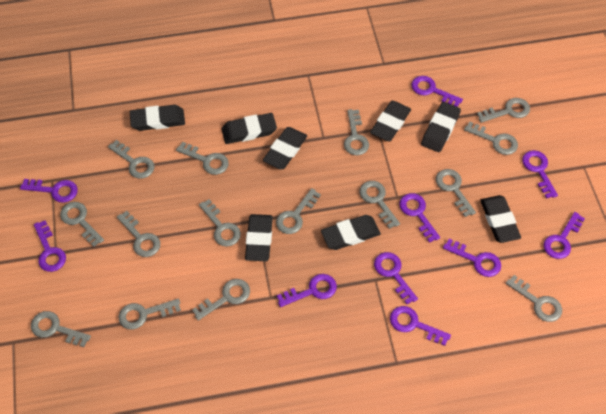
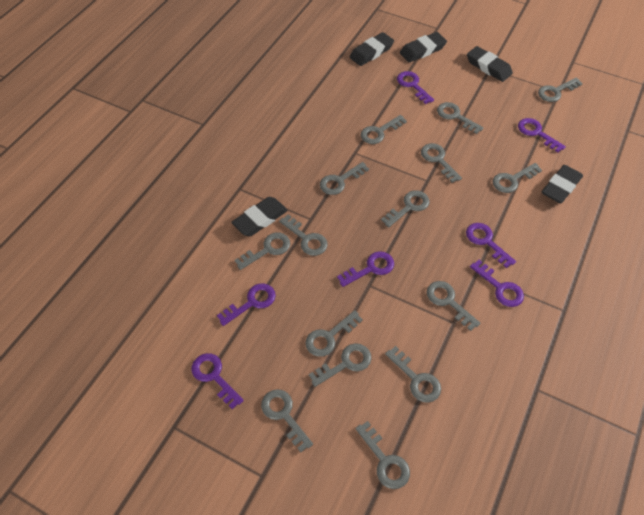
black eraser: 8 -> 5
purple key: 10 -> 7

